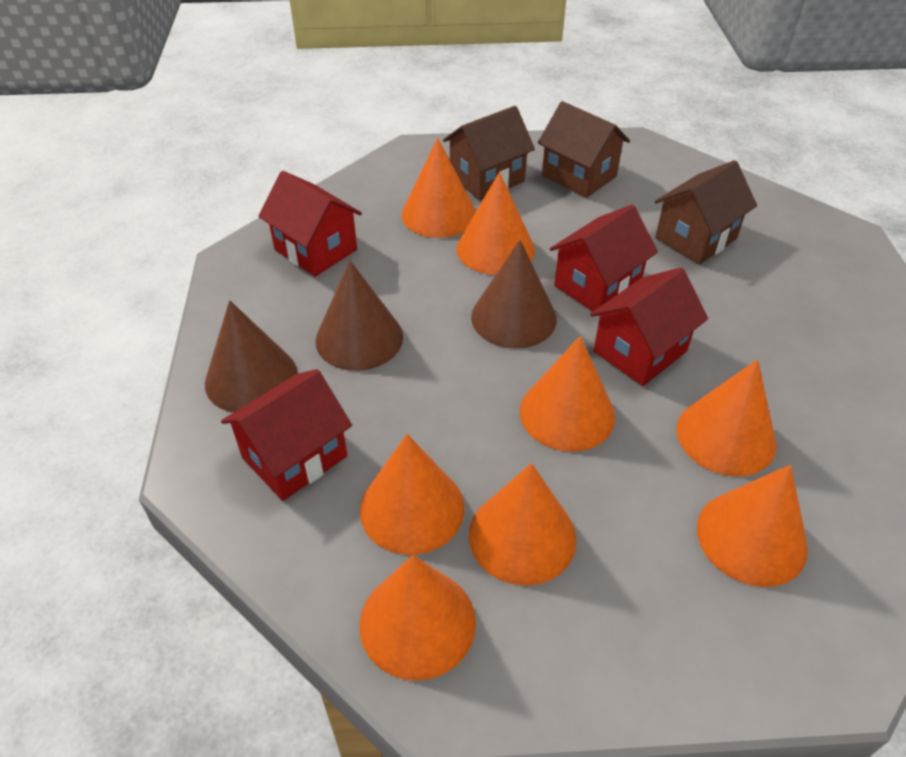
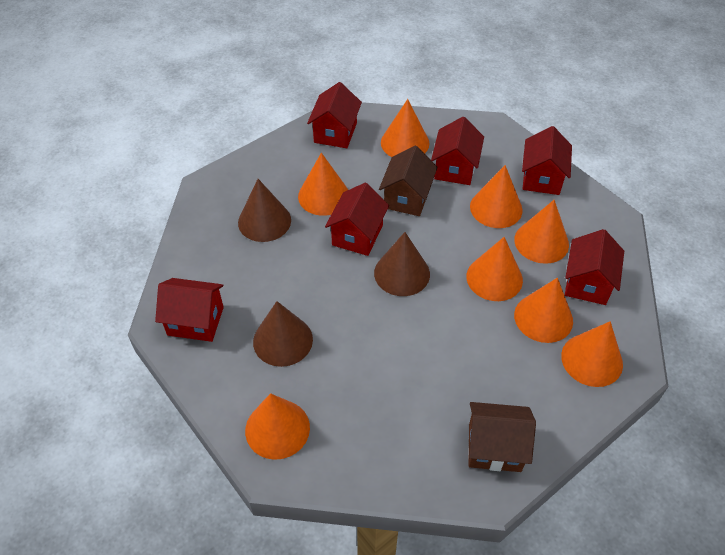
brown house: 3 -> 2
red house: 4 -> 6

